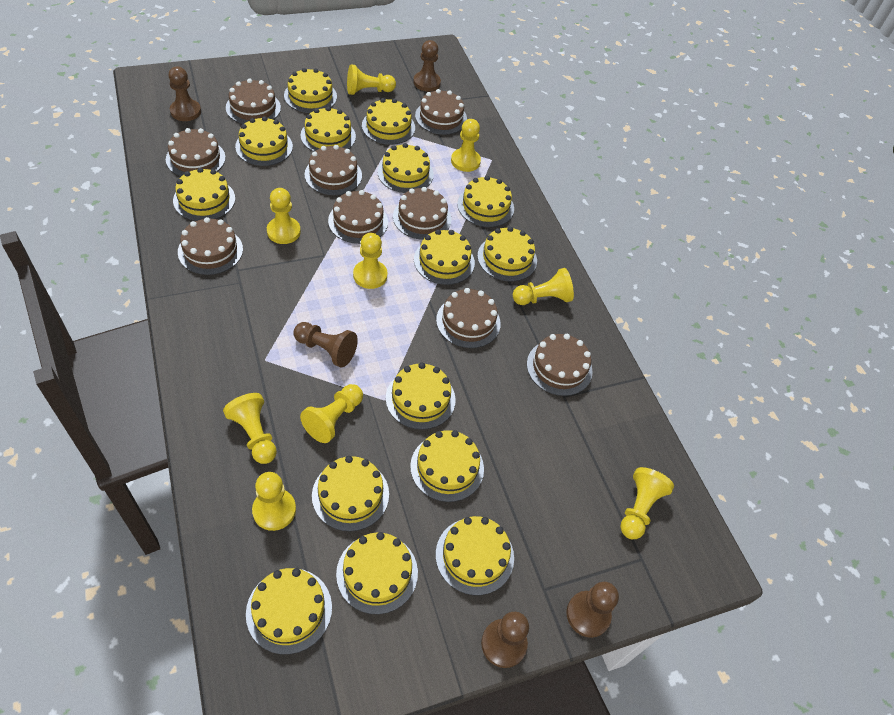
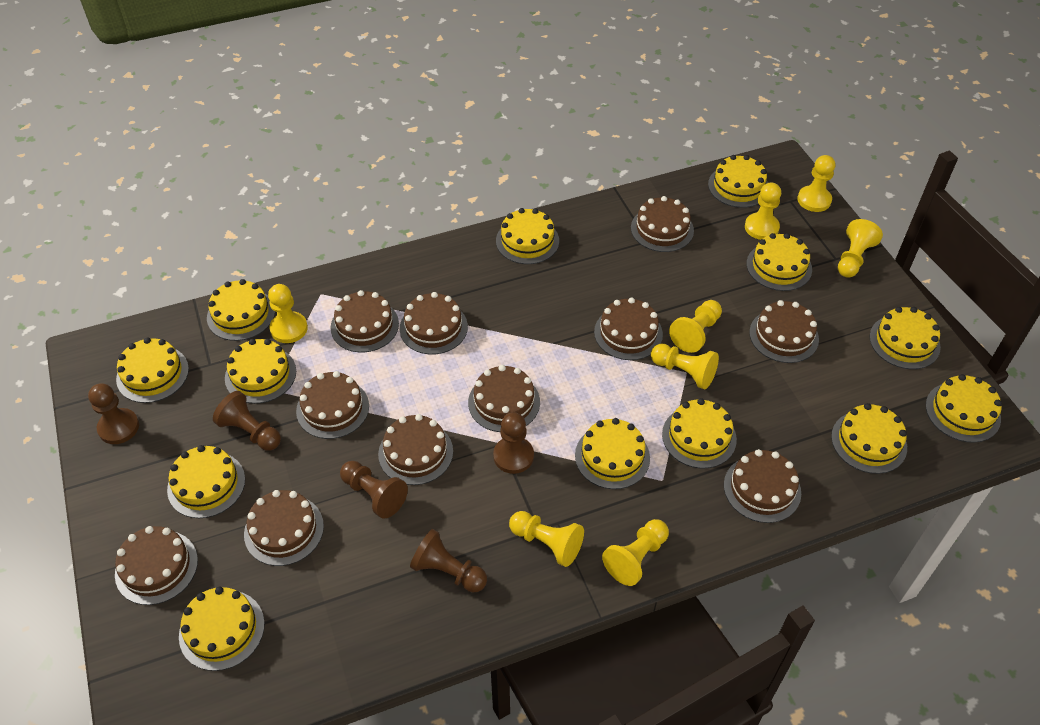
brown cake: 9 -> 11
yellow cake: 15 -> 13
yellow pawn: 9 -> 8

